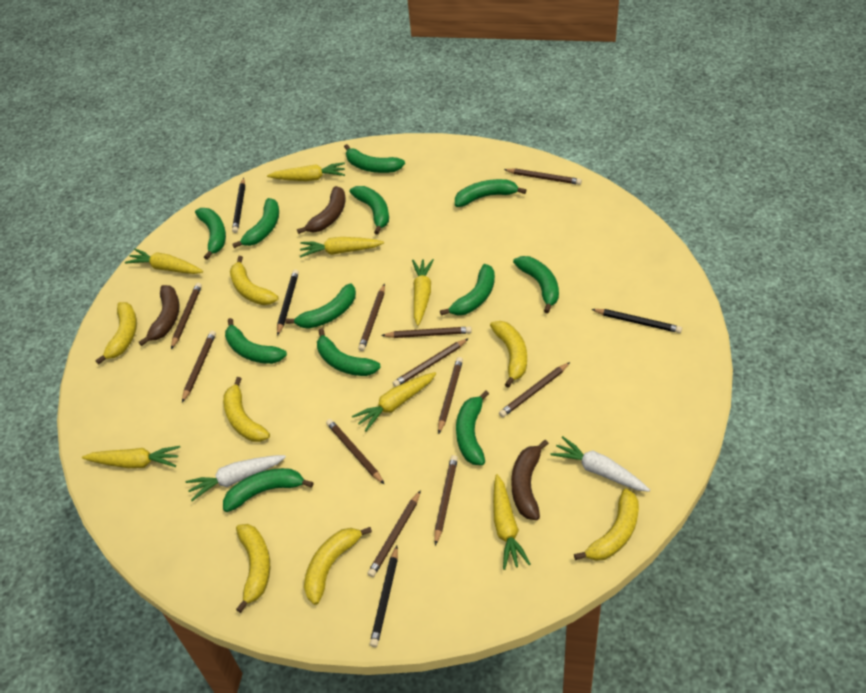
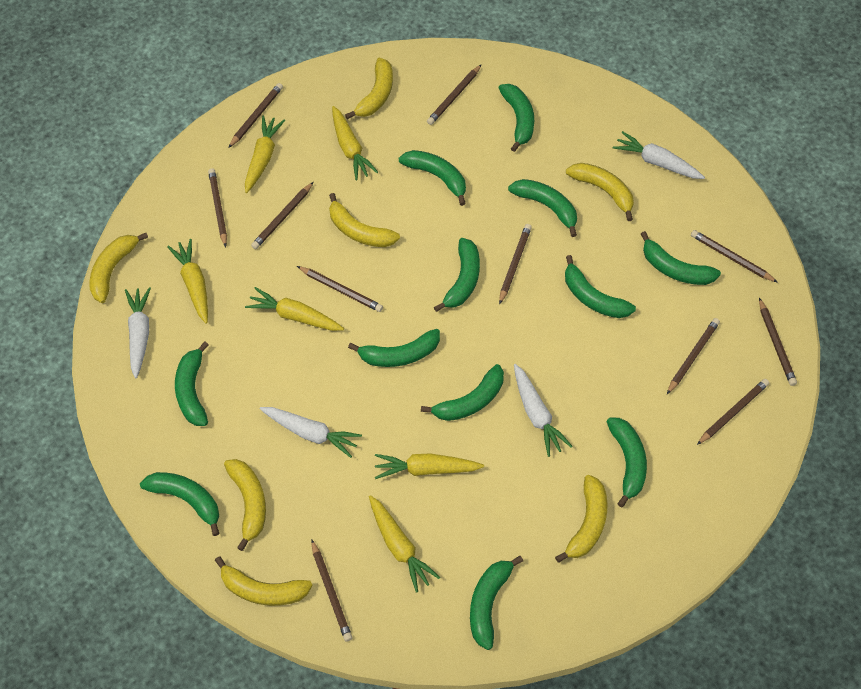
black pencil: 4 -> 0
brown banana: 3 -> 0
white carrot: 2 -> 4
yellow carrot: 7 -> 6

